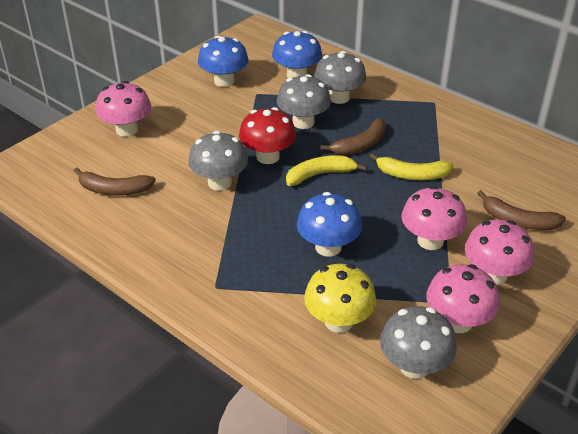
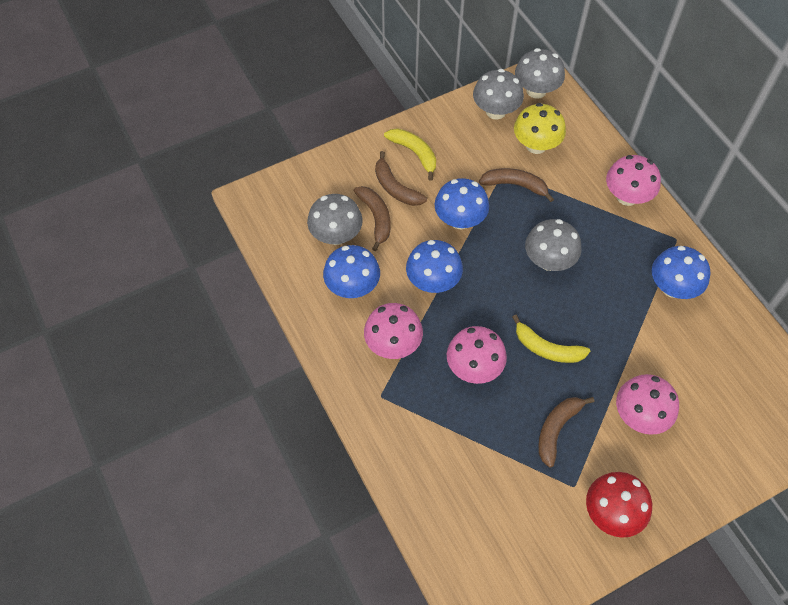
blue mushroom: 3 -> 4
brown banana: 3 -> 4

